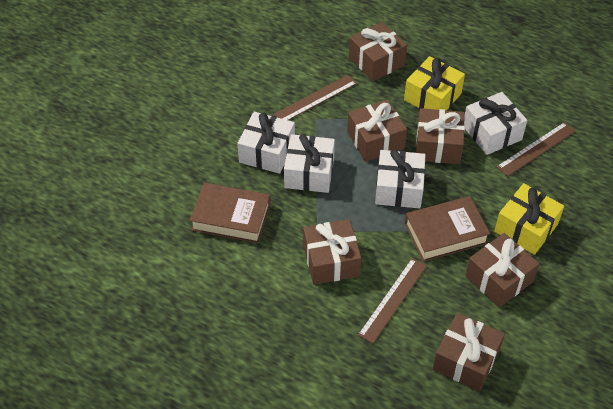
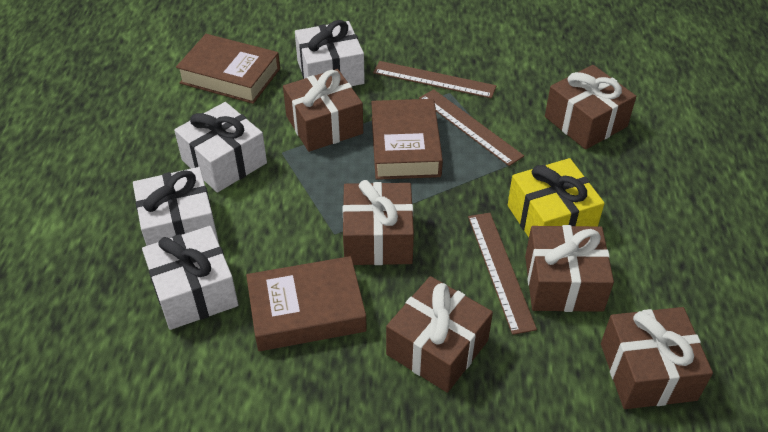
brown book: 2 -> 3
yellow gift: 2 -> 1

